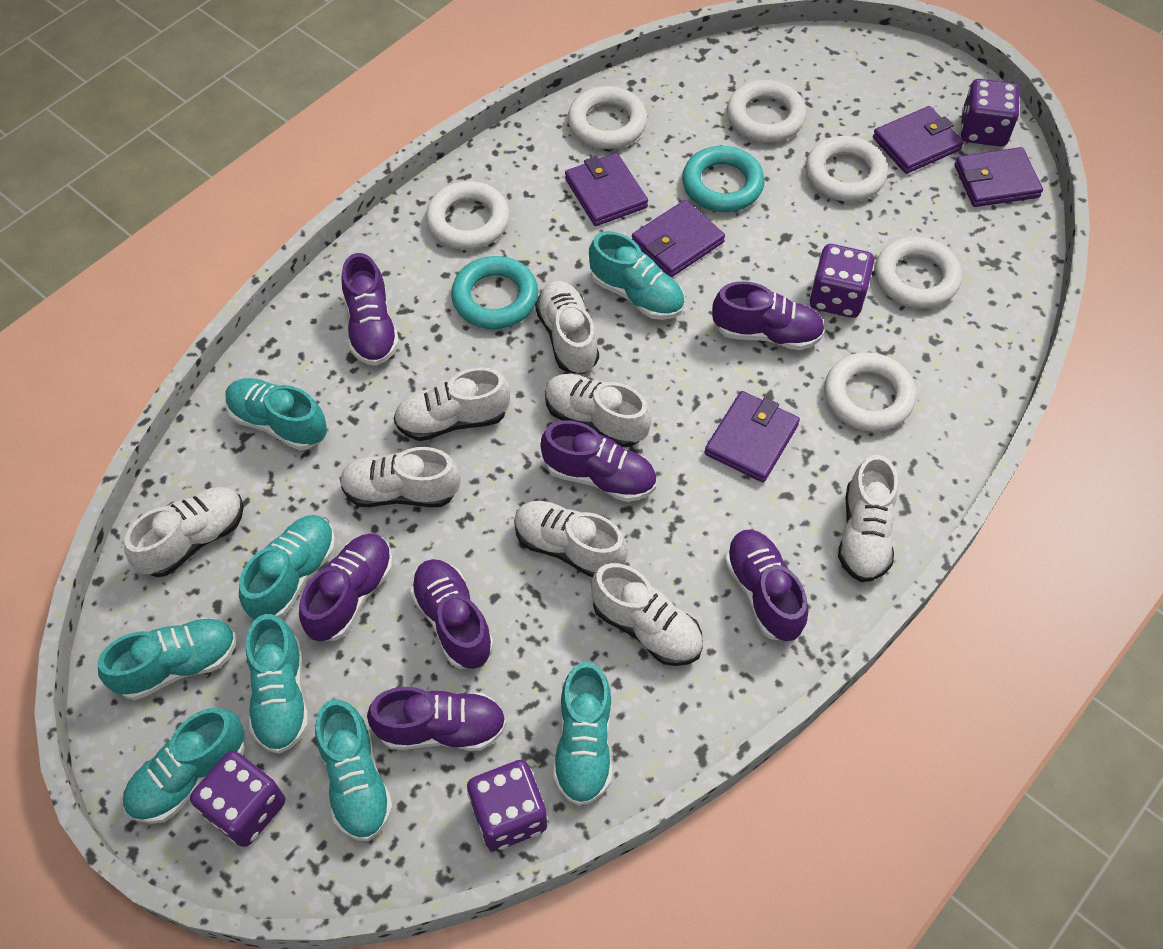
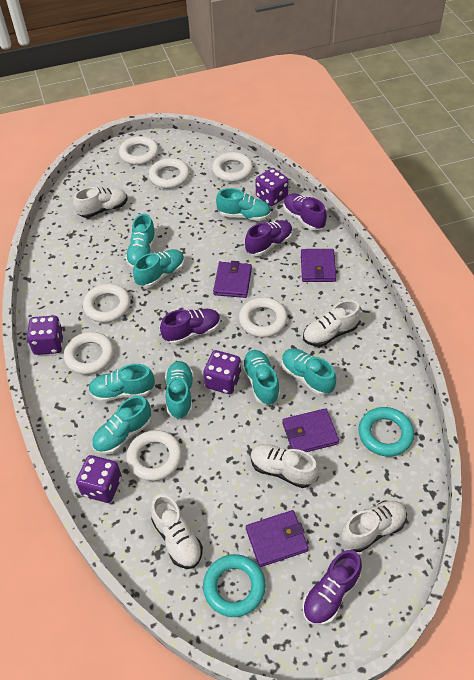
purple shoe: 7 -> 4
purple wallet: 5 -> 4
white ring: 6 -> 7
white shoe: 8 -> 5

